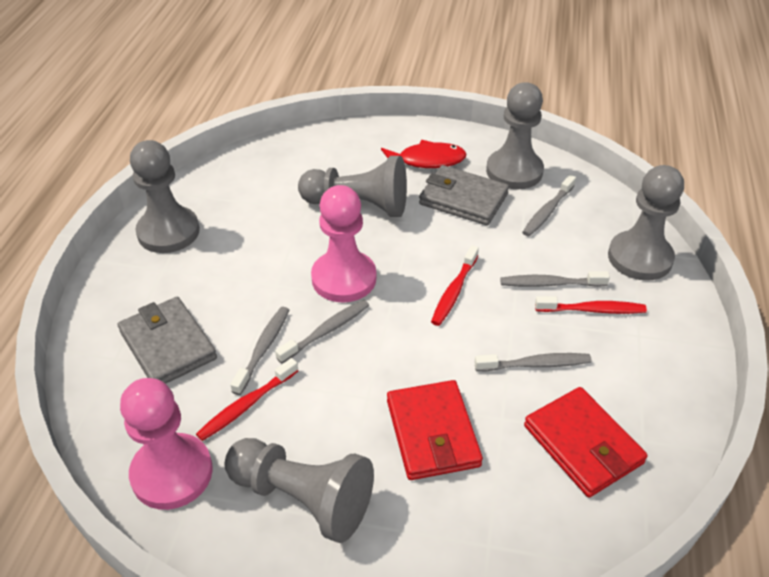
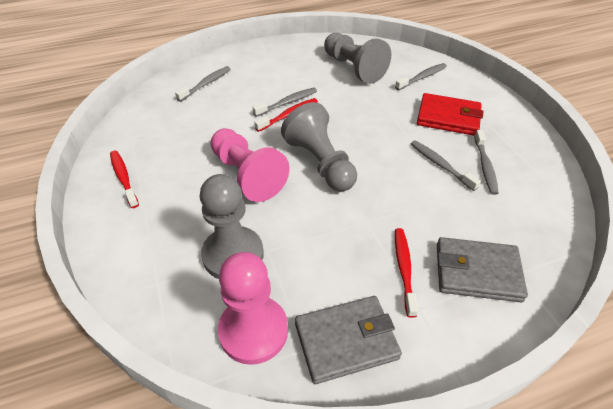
grey pawn: 5 -> 3
red fish: 1 -> 0
red wallet: 2 -> 1

